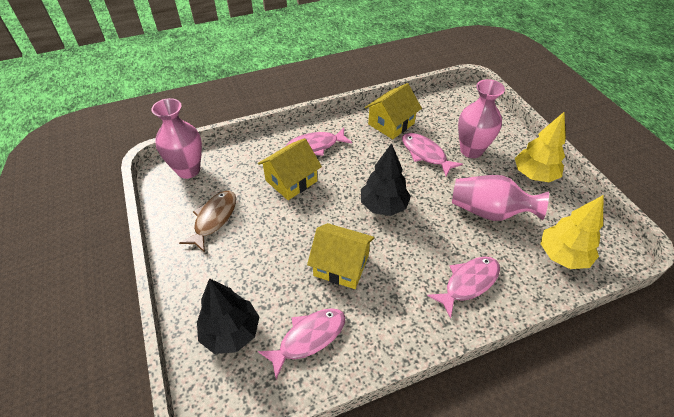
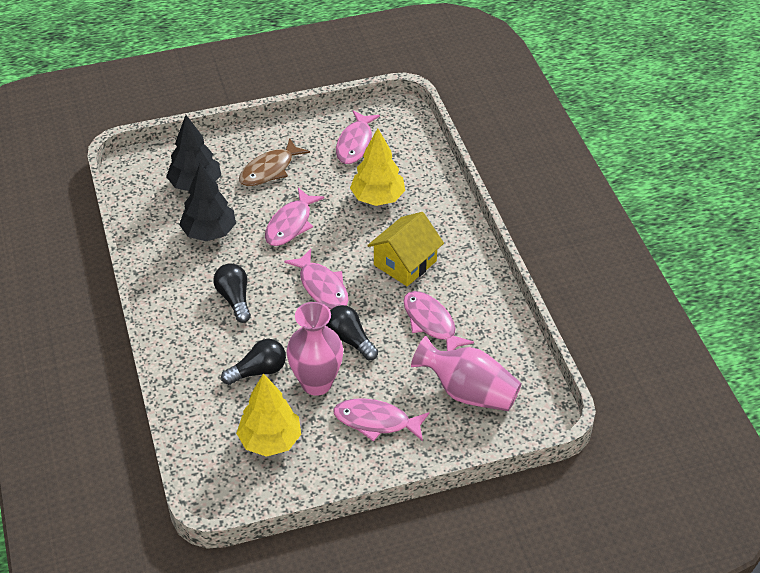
black light bulb: 0 -> 3
pink fish: 4 -> 5
pink vase: 3 -> 2
yellow house: 3 -> 1

